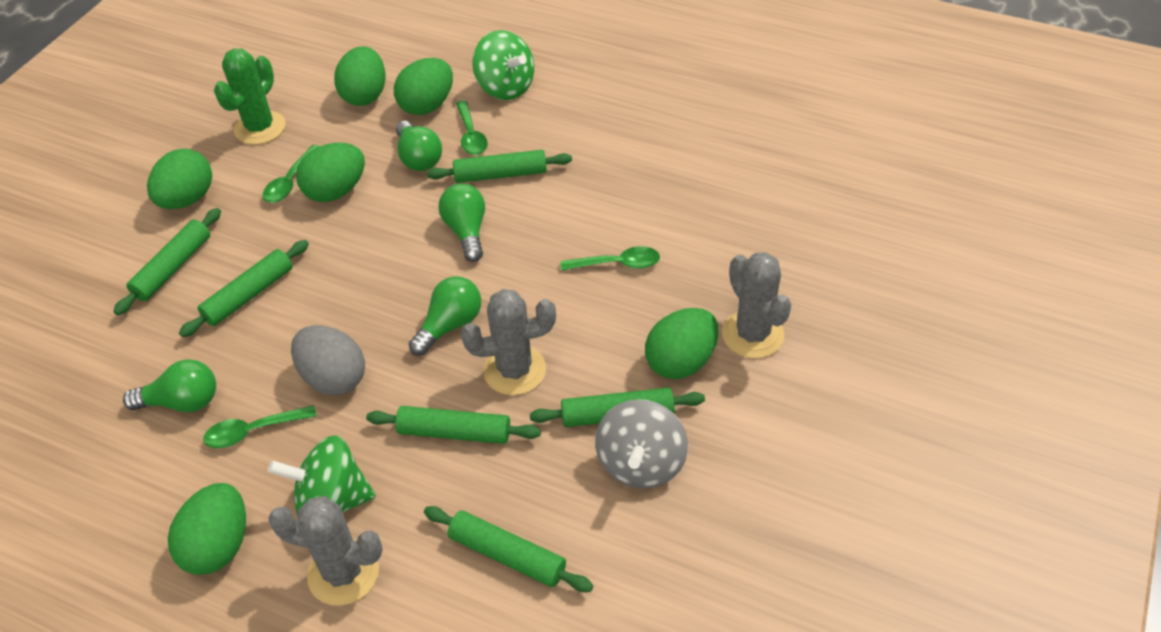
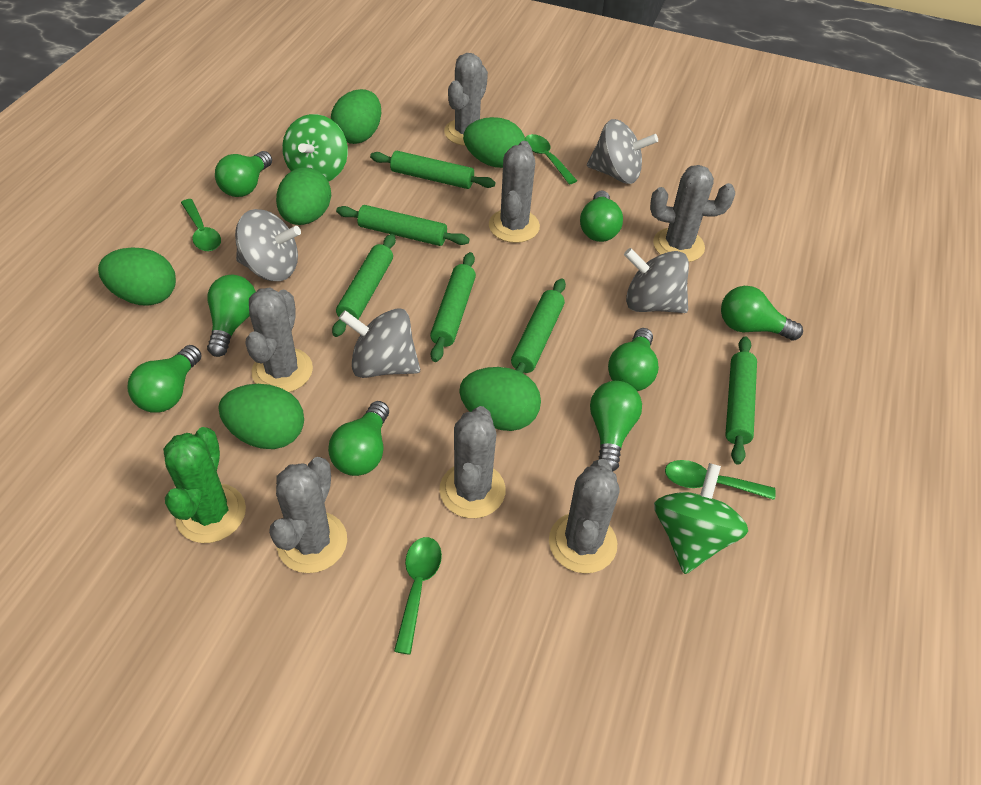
green light bulb: 4 -> 8
grey cactus: 3 -> 7
grey egg: 1 -> 0
grey spinning top: 1 -> 4

